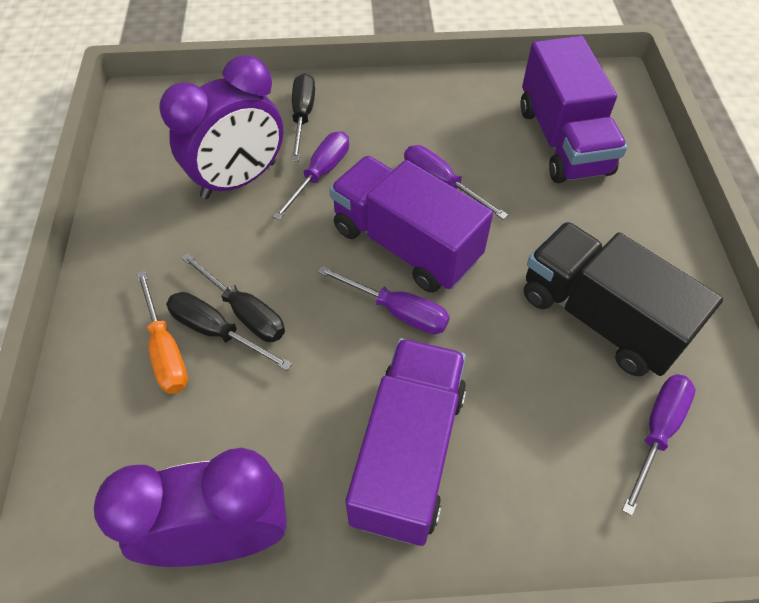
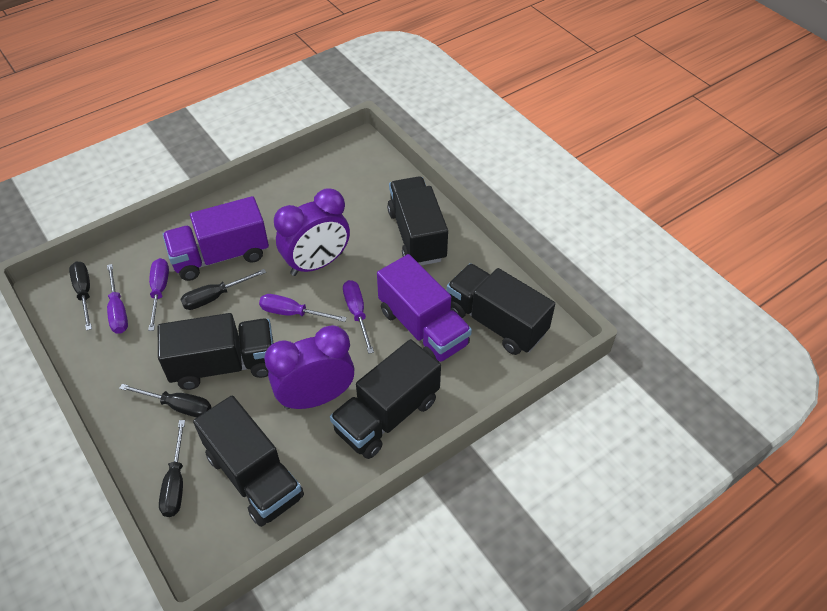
black screwdriver: 3 -> 4
black truck: 1 -> 5
orange screwdriver: 1 -> 0
purple truck: 3 -> 2

